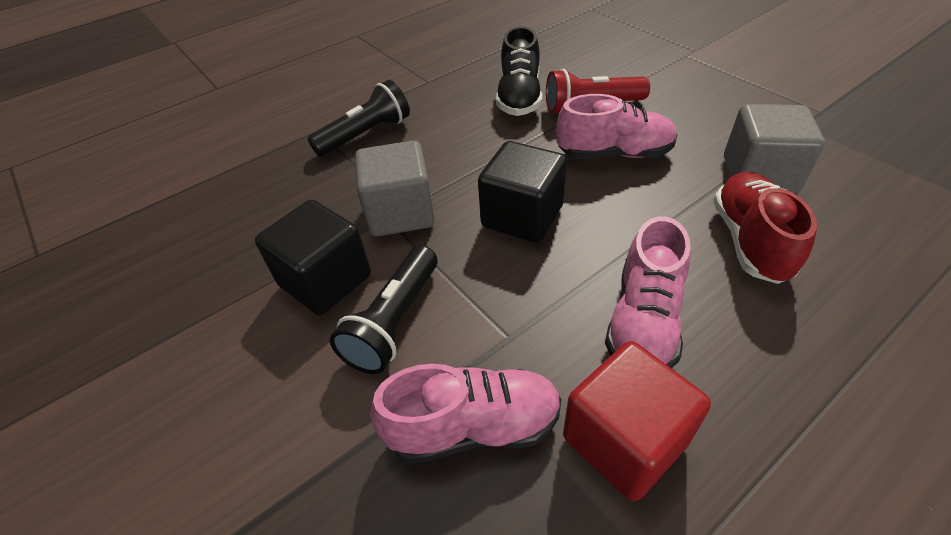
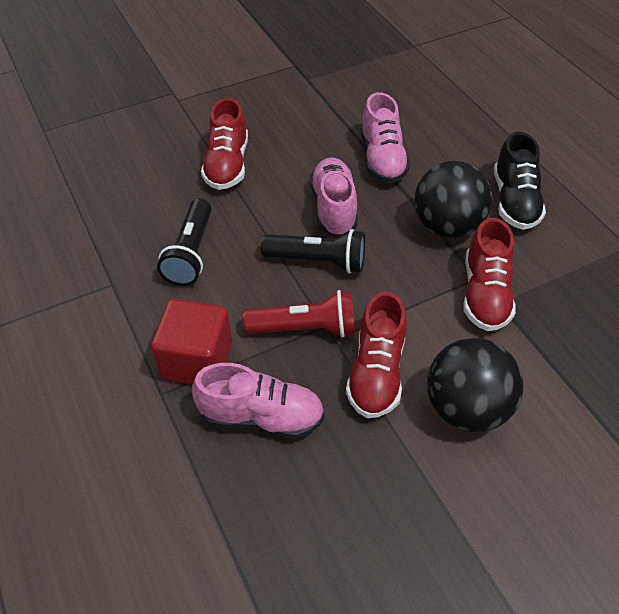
black ball: 0 -> 2
black cube: 2 -> 0
grey cube: 2 -> 0
red shoe: 1 -> 3

